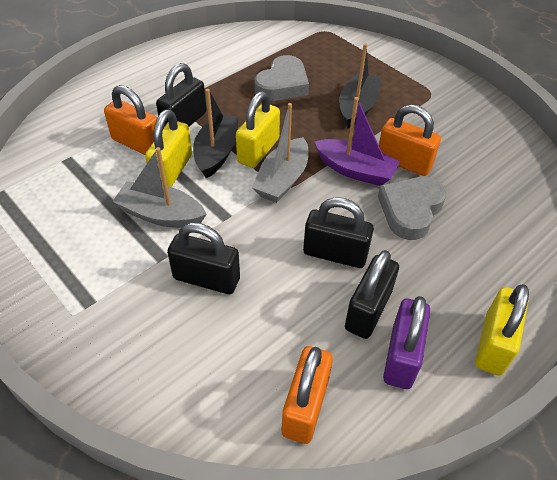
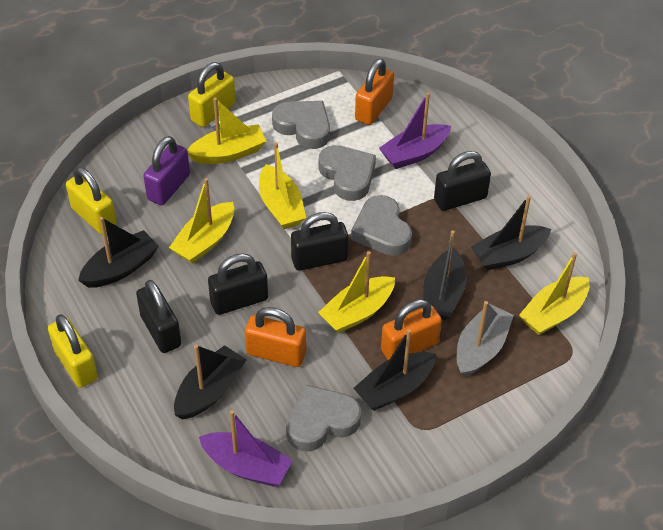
black boat: 2 -> 5
grey boat: 2 -> 1
grey heart: 2 -> 4
purple boat: 1 -> 2
yellow boat: 0 -> 5

